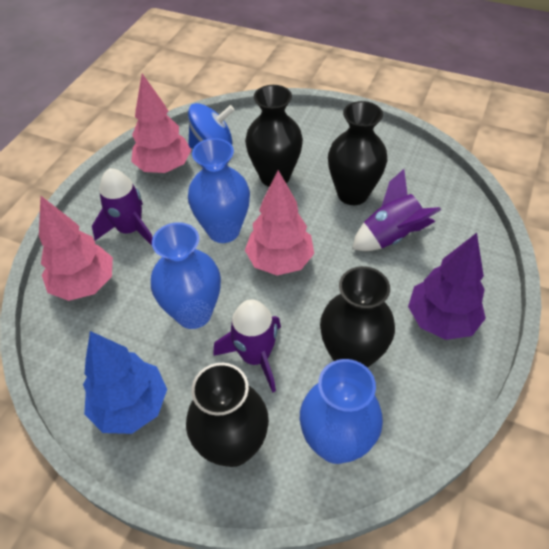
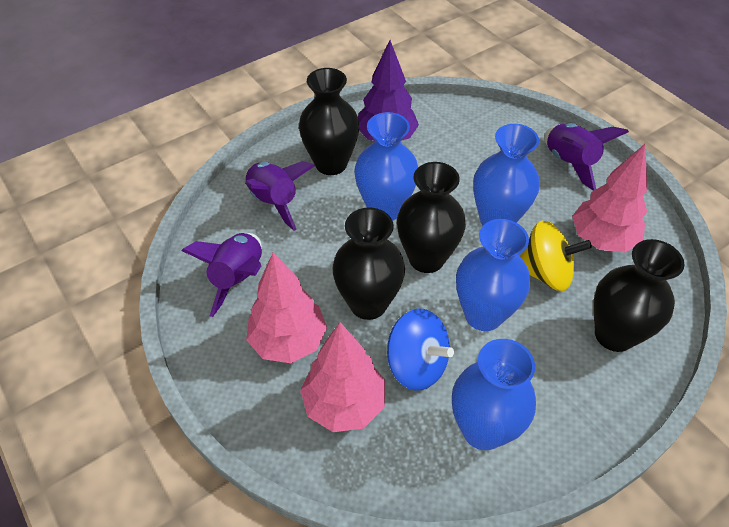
blue tree: 1 -> 0
blue vase: 3 -> 4
yellow spinning top: 0 -> 1

